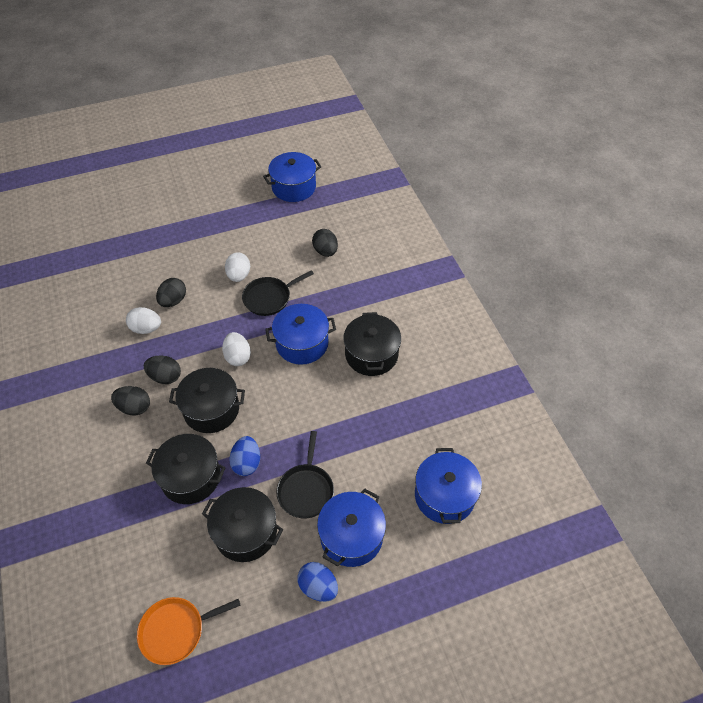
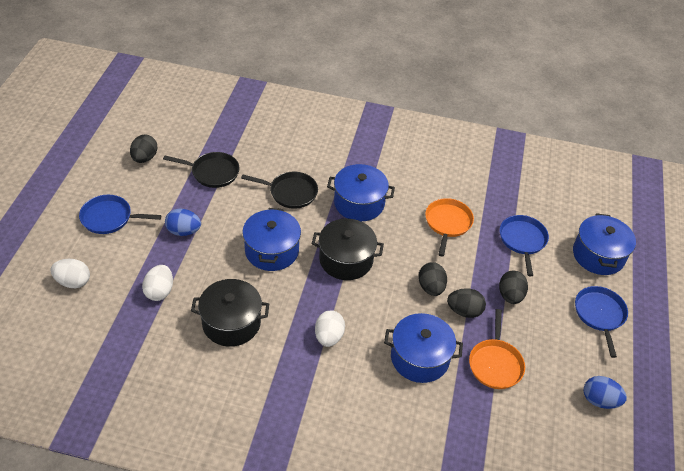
black pot: 4 -> 2
blue pan: 0 -> 3
orange pan: 1 -> 2

